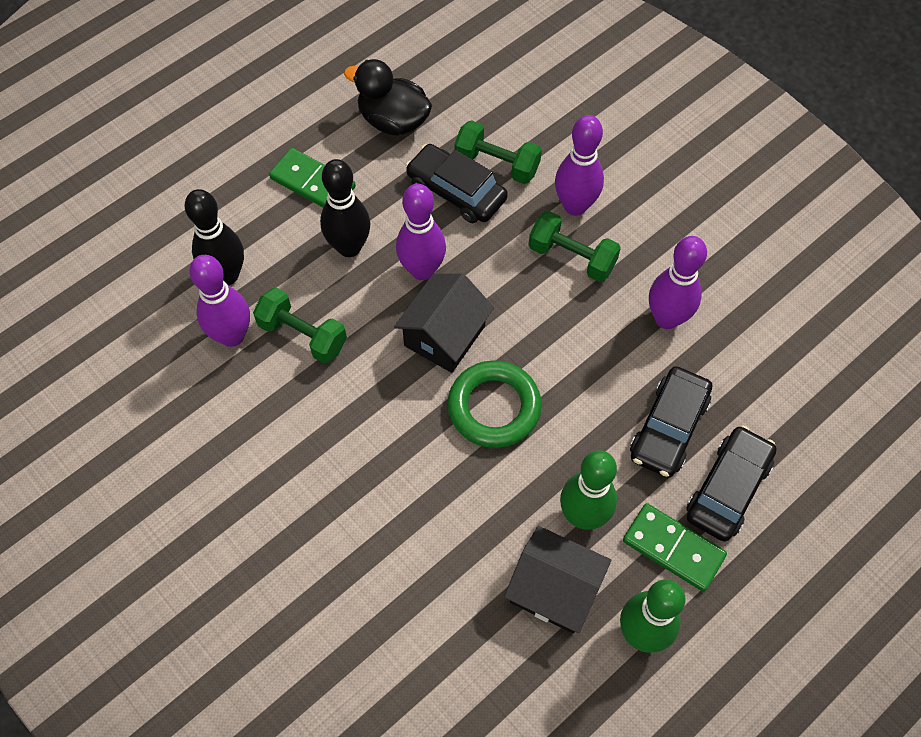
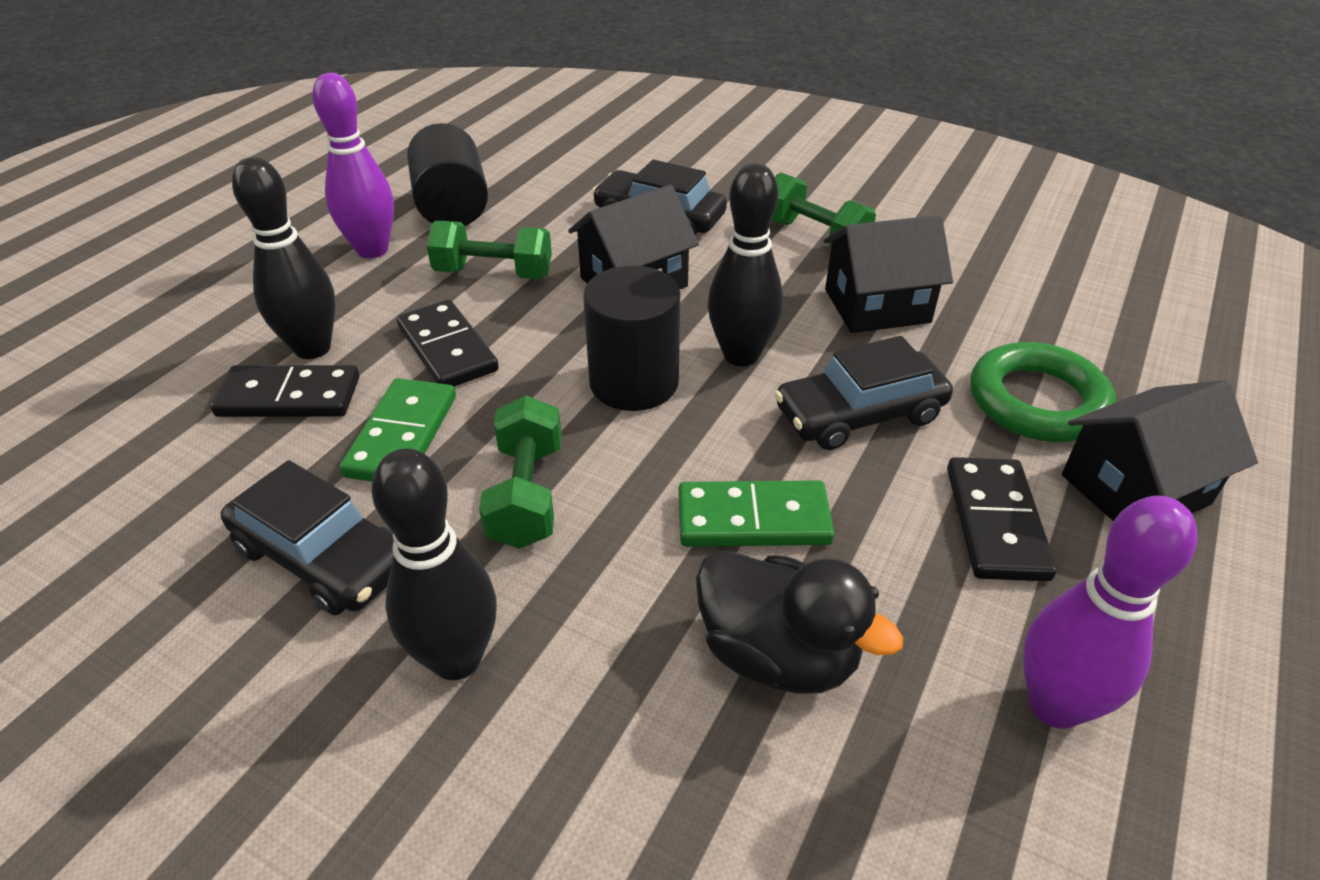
black bowling pin: 2 -> 3
black cylinder: 0 -> 2
black domino: 0 -> 3
black house: 2 -> 3
green bowling pin: 2 -> 0
purple bowling pin: 4 -> 2

